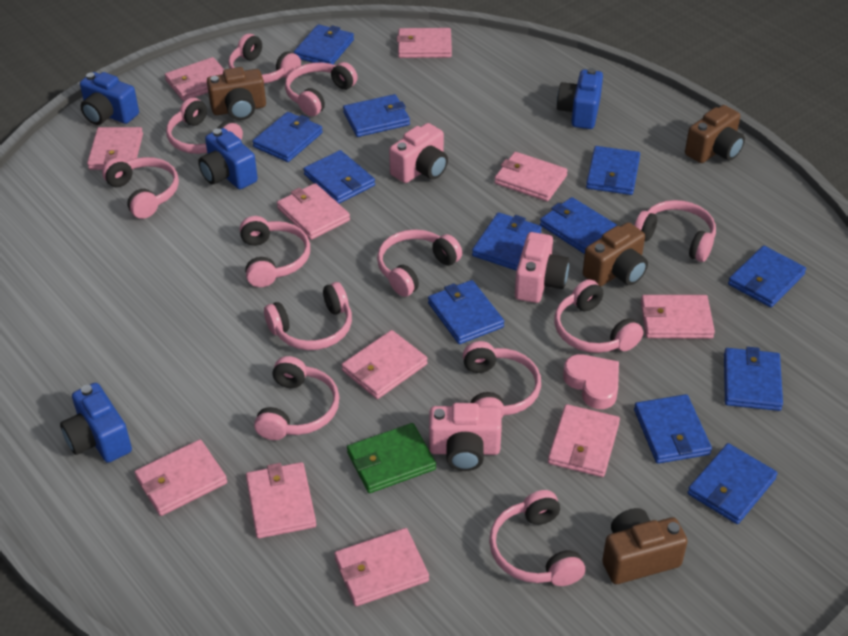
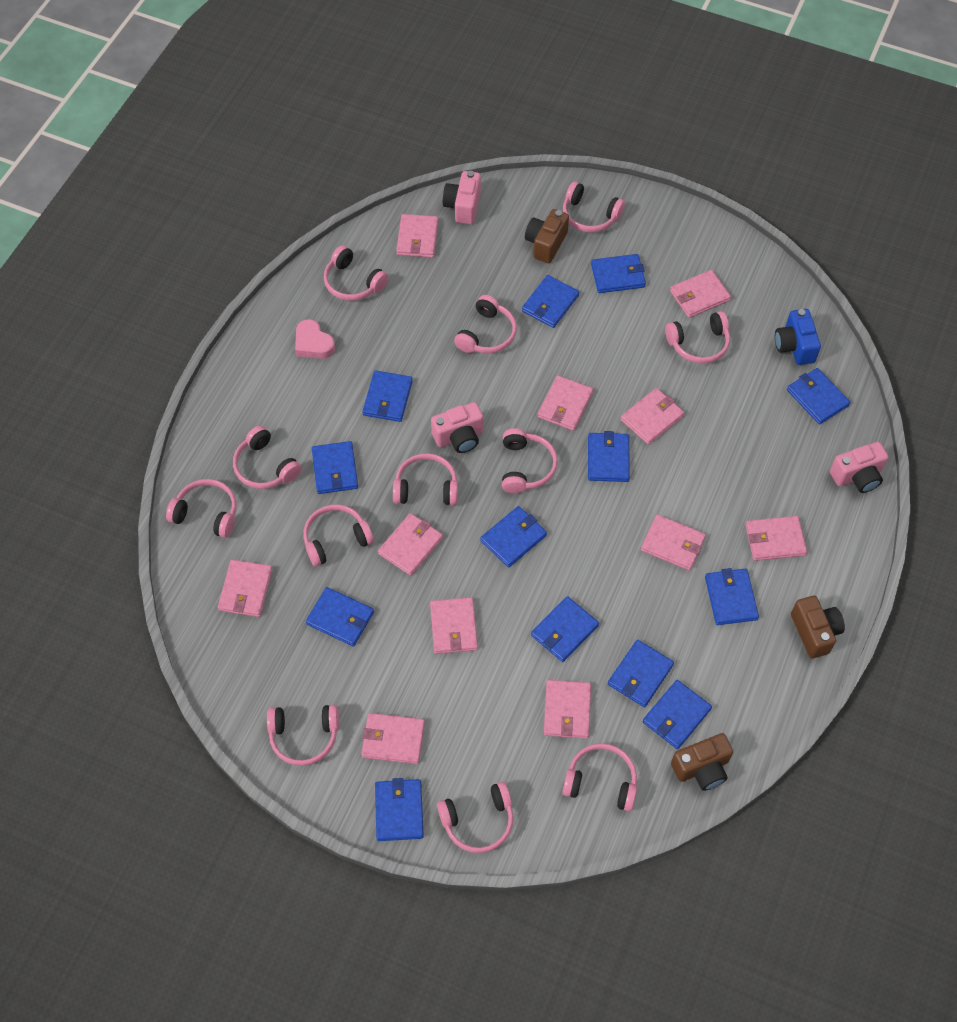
blue camera: 4 -> 1
blue wallet: 12 -> 13
brown camera: 4 -> 3
green wallet: 1 -> 0

